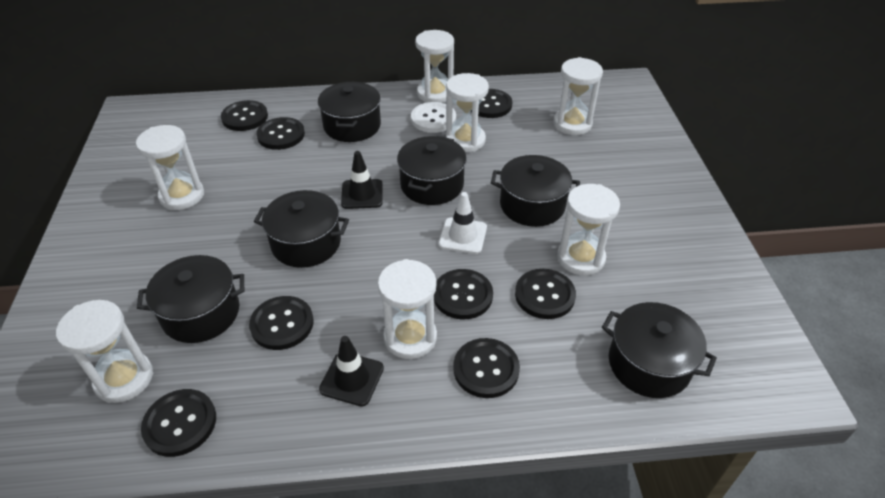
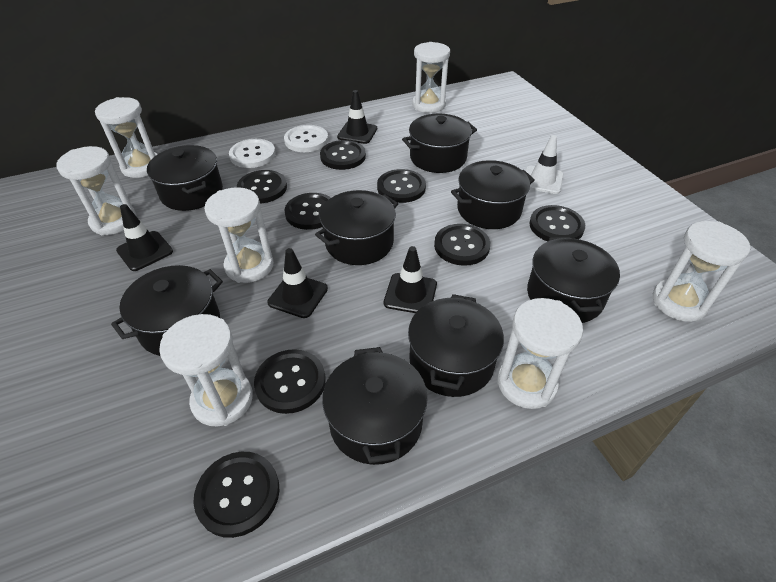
black pot: 6 -> 8
black traffic cone: 2 -> 4
white button: 1 -> 2

